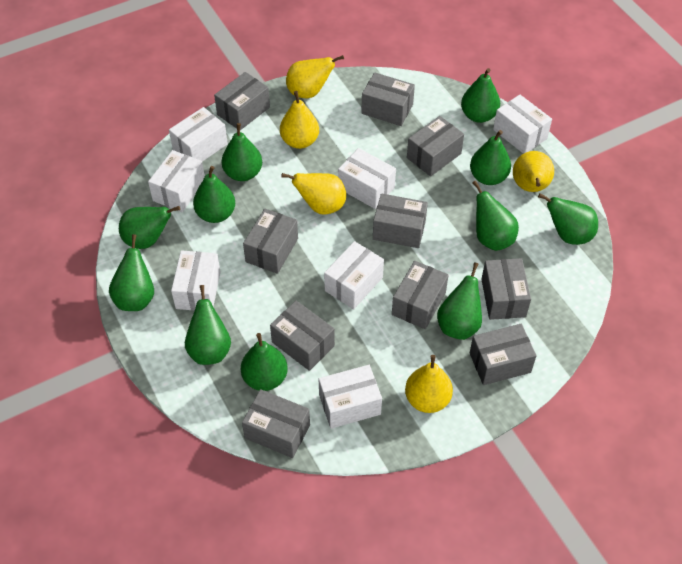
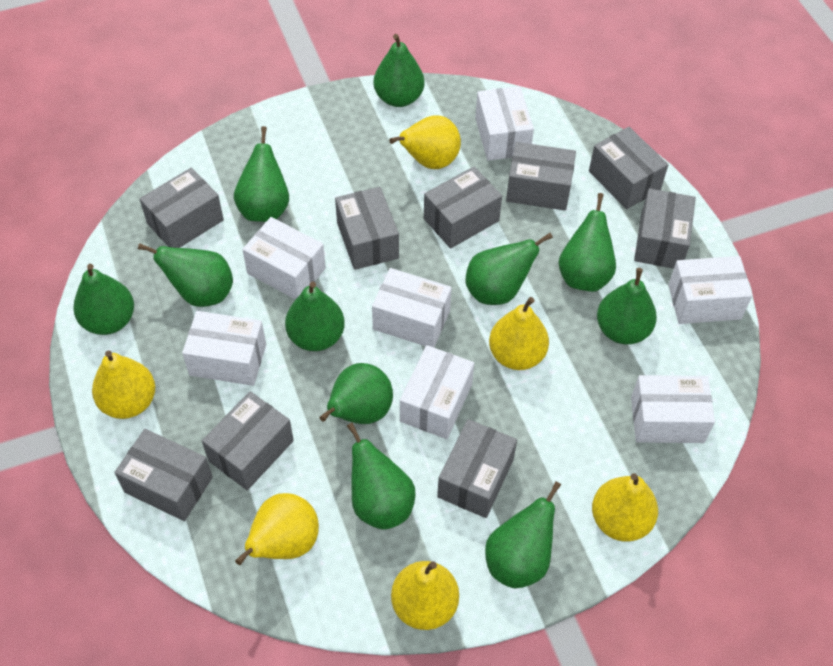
grey box: 10 -> 9
yellow pear: 5 -> 6

